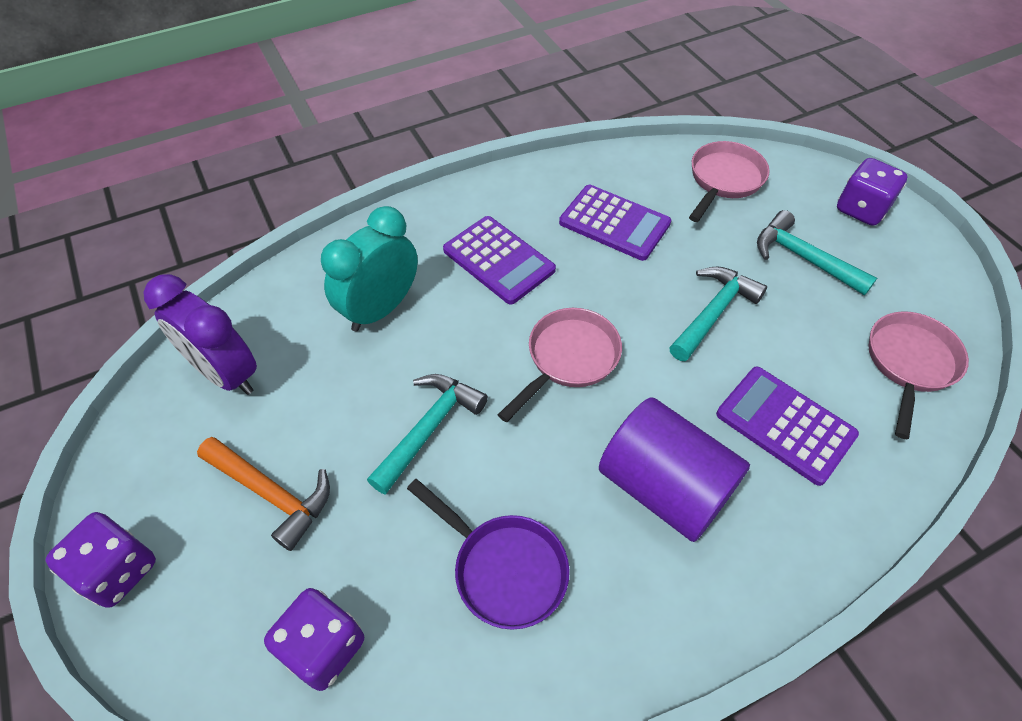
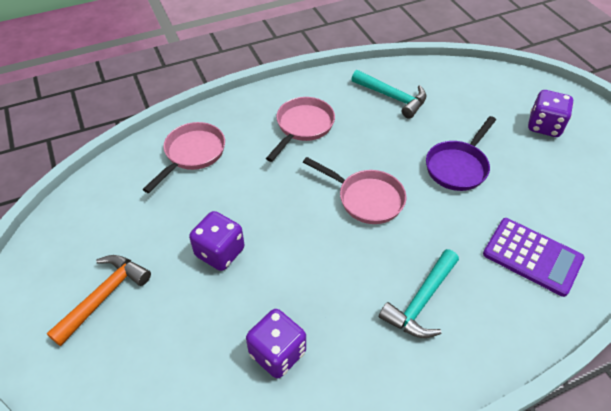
purple calculator: 3 -> 1
purple clock: 1 -> 0
purple cylinder: 1 -> 0
turquoise clock: 1 -> 0
turquoise hammer: 3 -> 2

